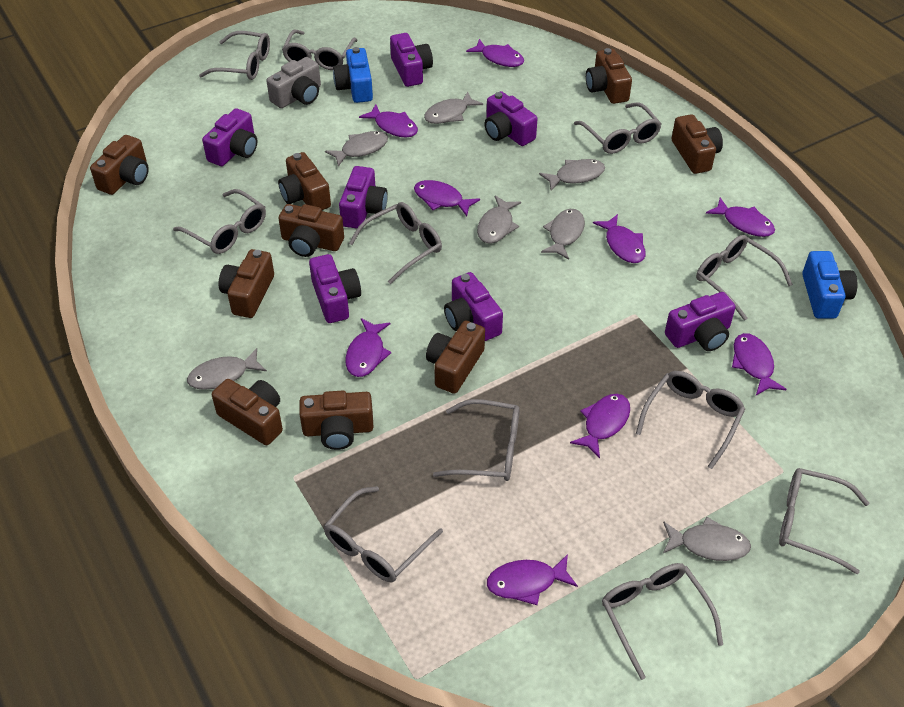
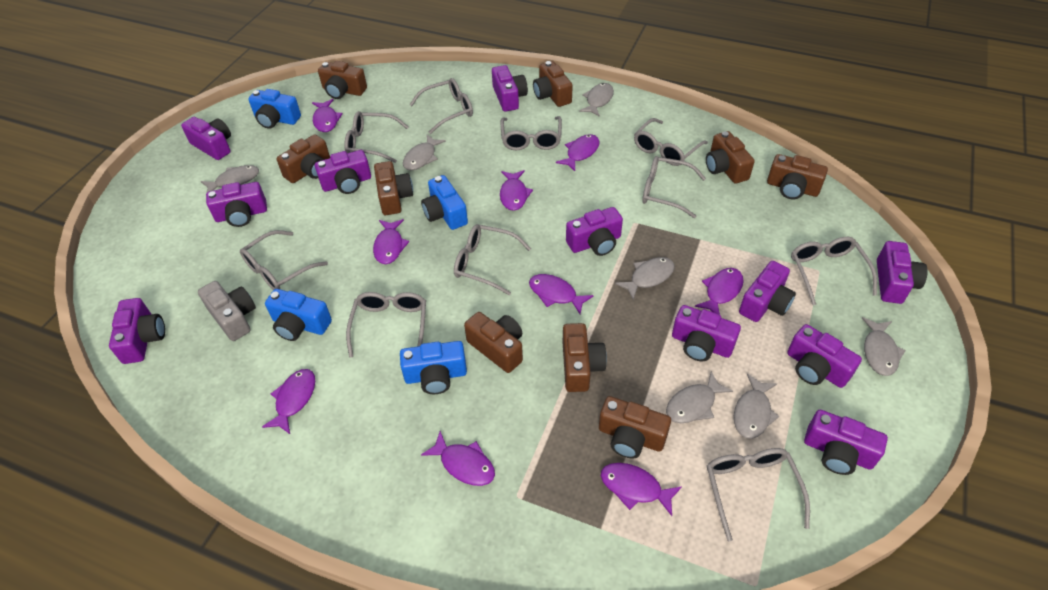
blue camera: 2 -> 4
grey glasses: 11 -> 10
purple camera: 7 -> 11

